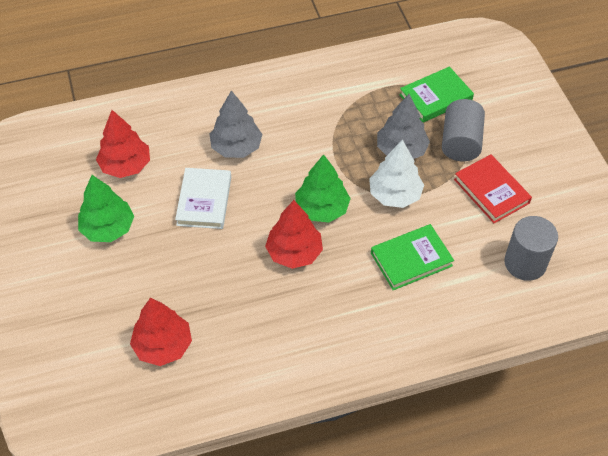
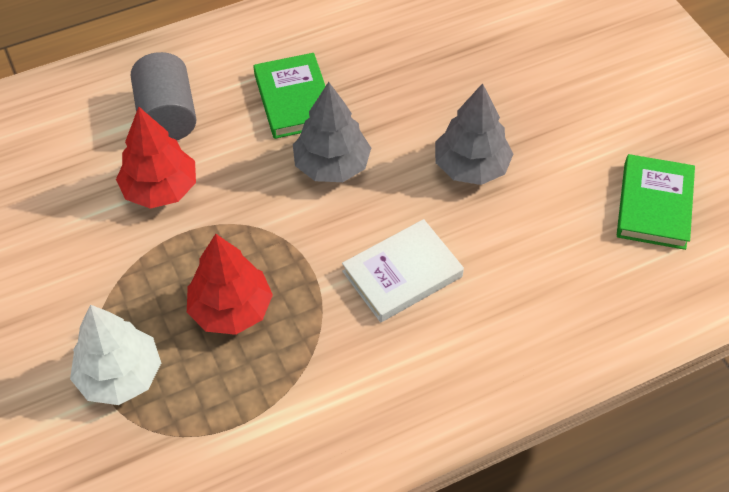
green tree: 2 -> 0
grey cylinder: 2 -> 1
red book: 1 -> 0
red tree: 3 -> 2

